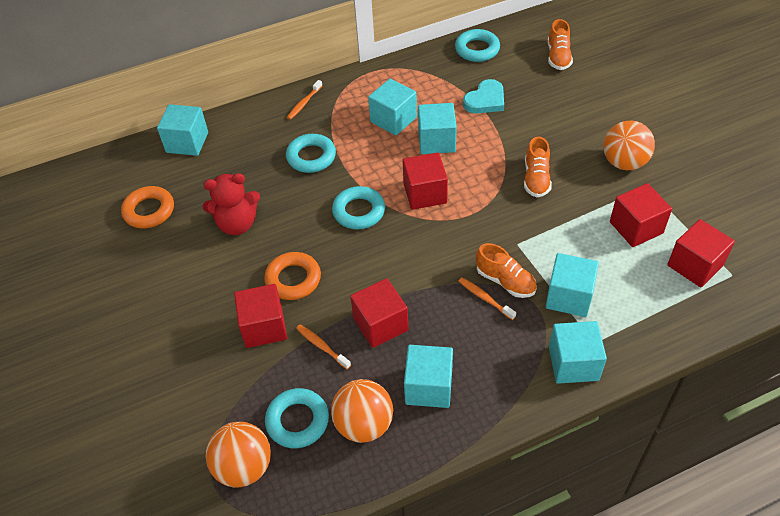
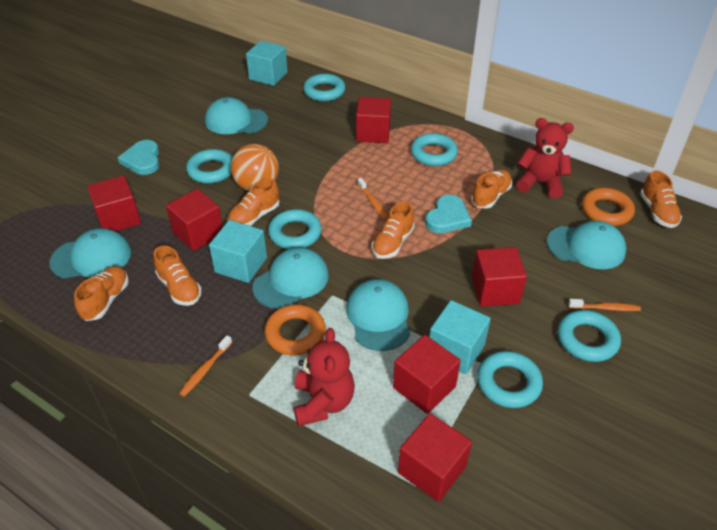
orange ball: 3 -> 1
orange shoe: 3 -> 6
red cube: 5 -> 6
red teddy bear: 1 -> 2
turquoise cap: 0 -> 5
turquoise cube: 6 -> 3
turquoise heart: 1 -> 2
turquoise ring: 4 -> 6

